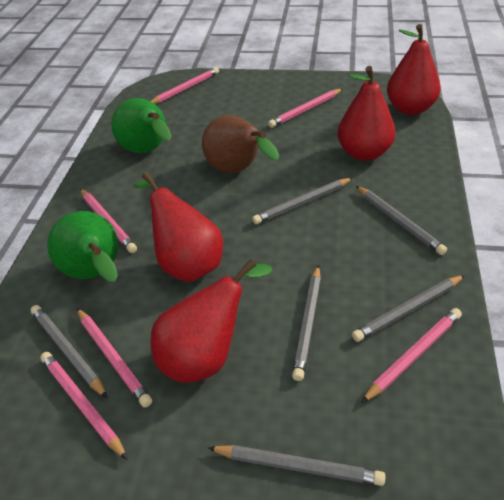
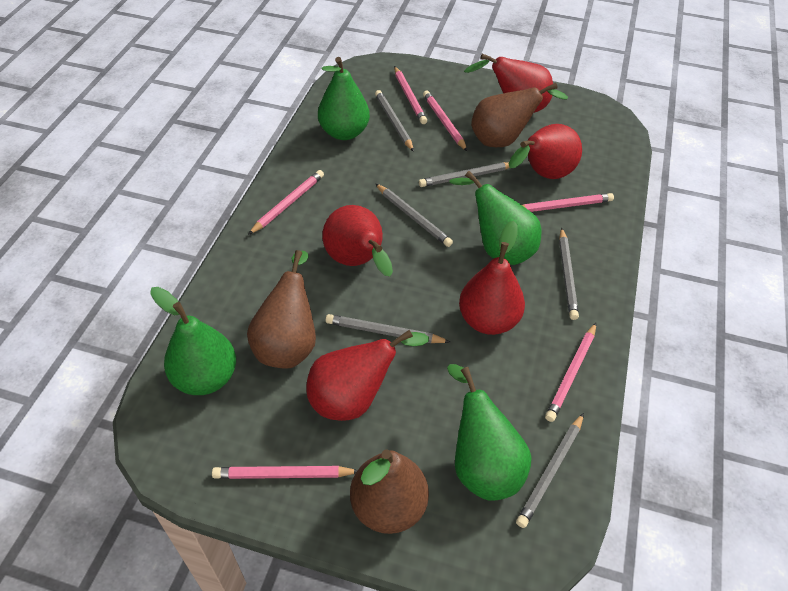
brown pear: 1 -> 3
green pear: 2 -> 4
red pear: 4 -> 5

